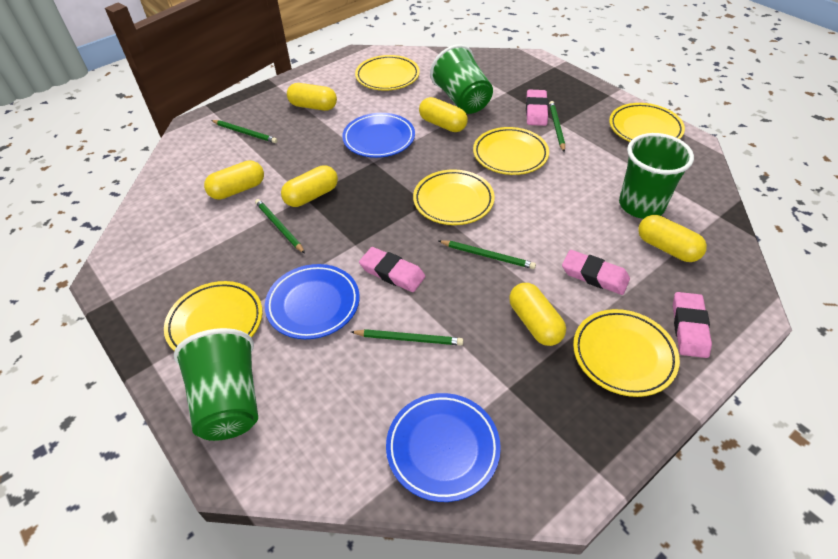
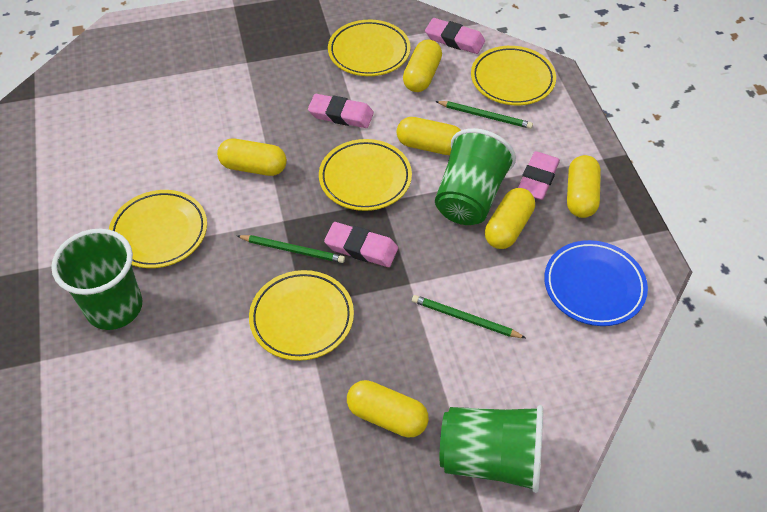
blue plate: 3 -> 1
green pencil: 5 -> 3
yellow plate: 6 -> 5

